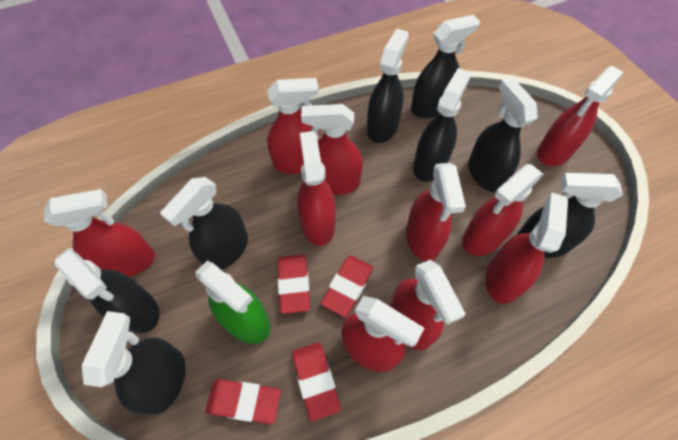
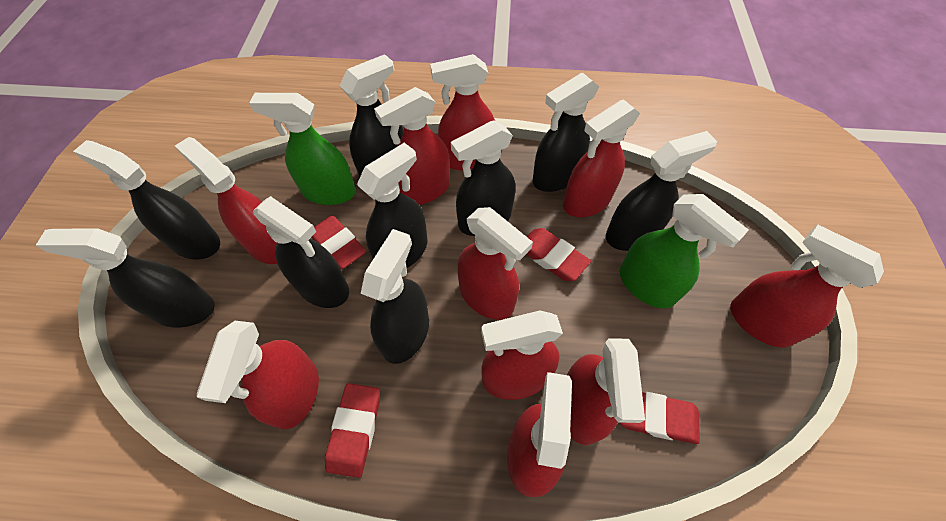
black spray bottle: 8 -> 9
green spray bottle: 1 -> 2

